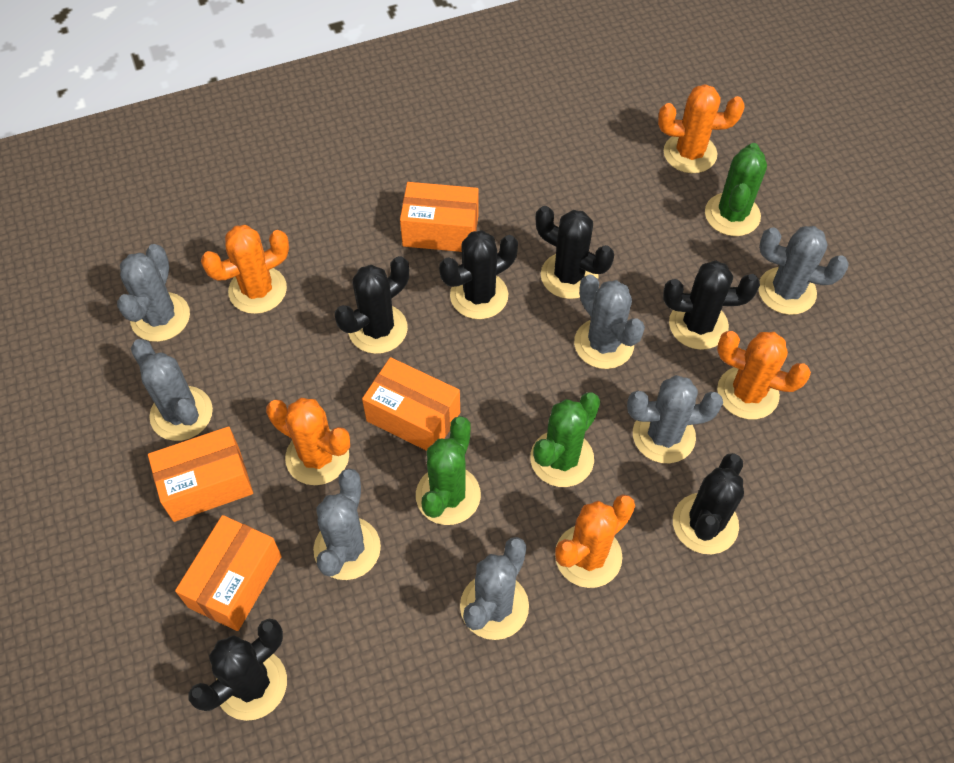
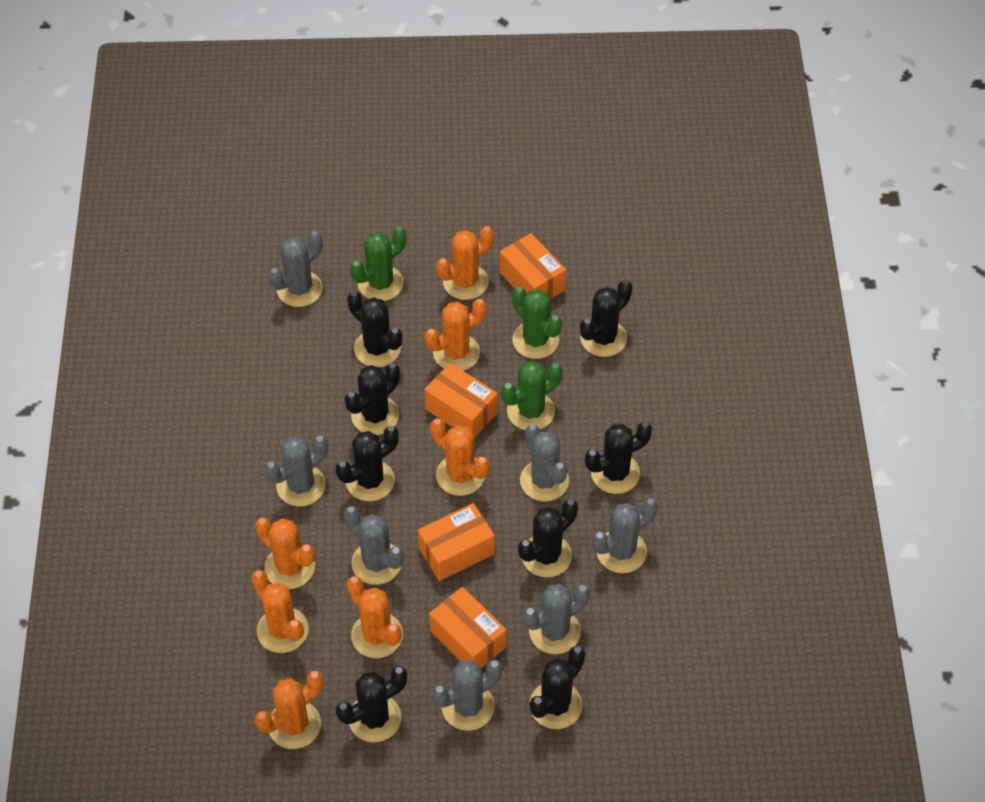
black cactus: 6 -> 8
orange cactus: 5 -> 7

